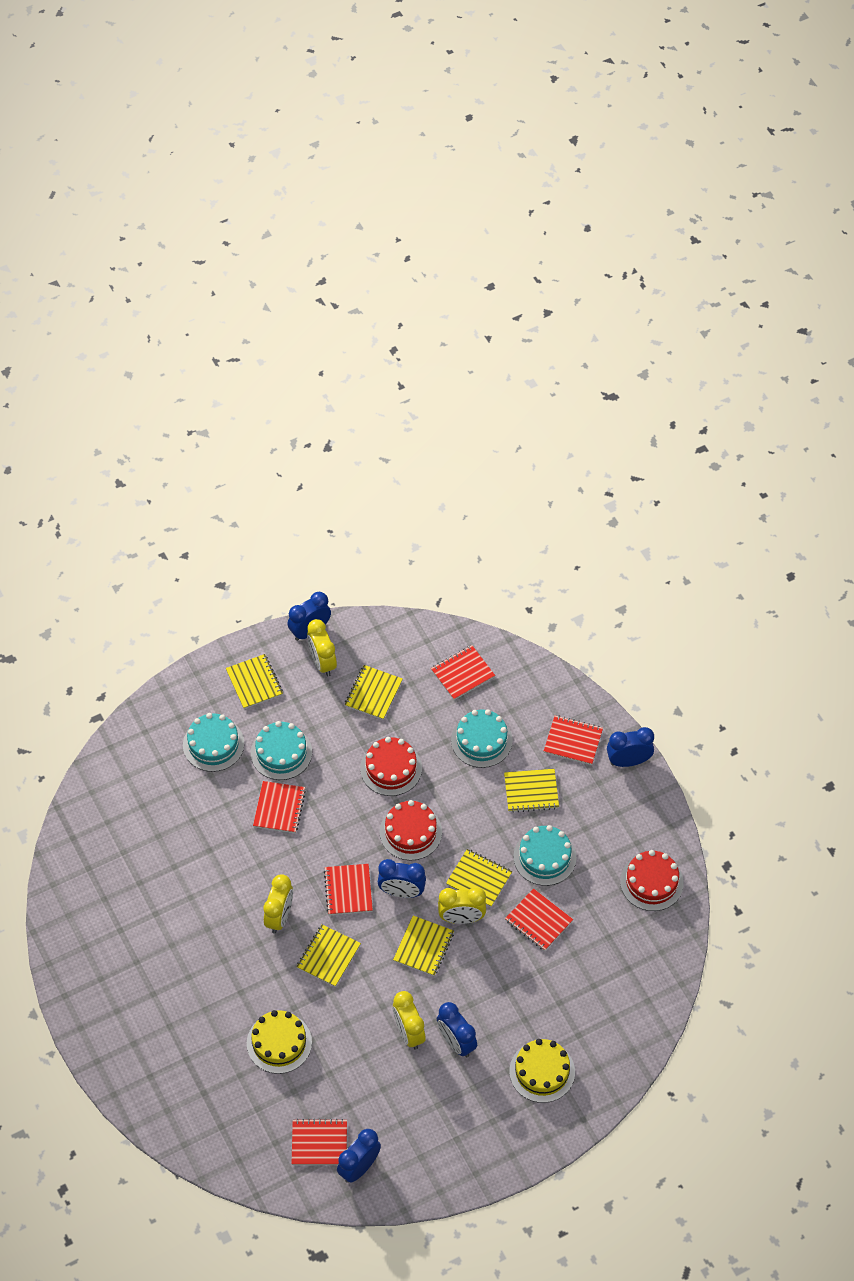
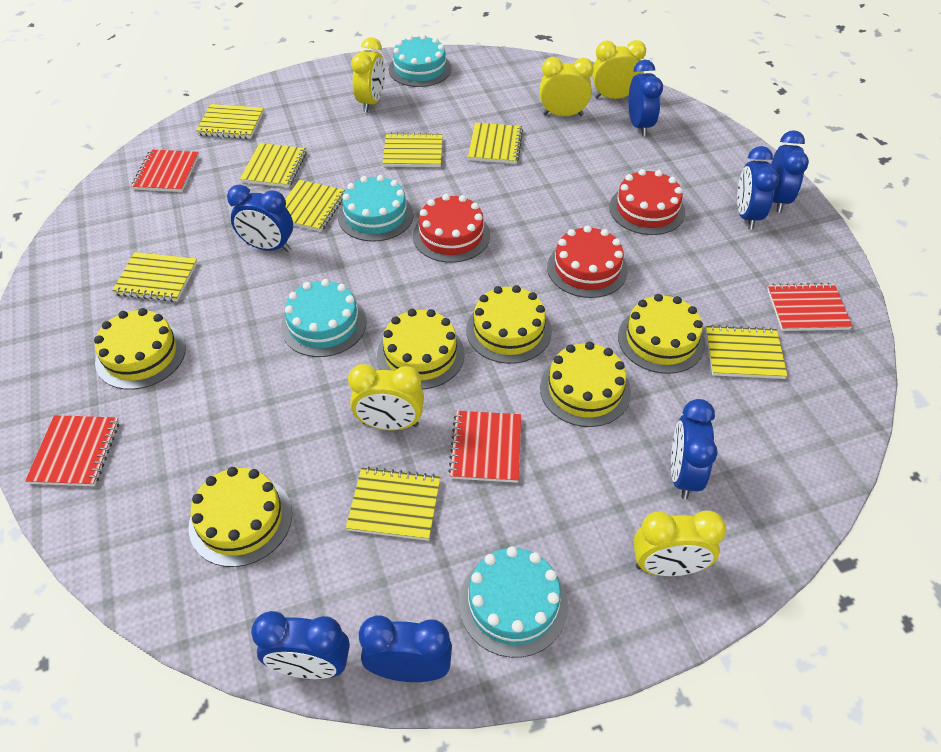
blue clock: 5 -> 7
red notebook: 6 -> 4
yellow cake: 2 -> 6
yellow clock: 4 -> 5
yellow notebook: 6 -> 8

